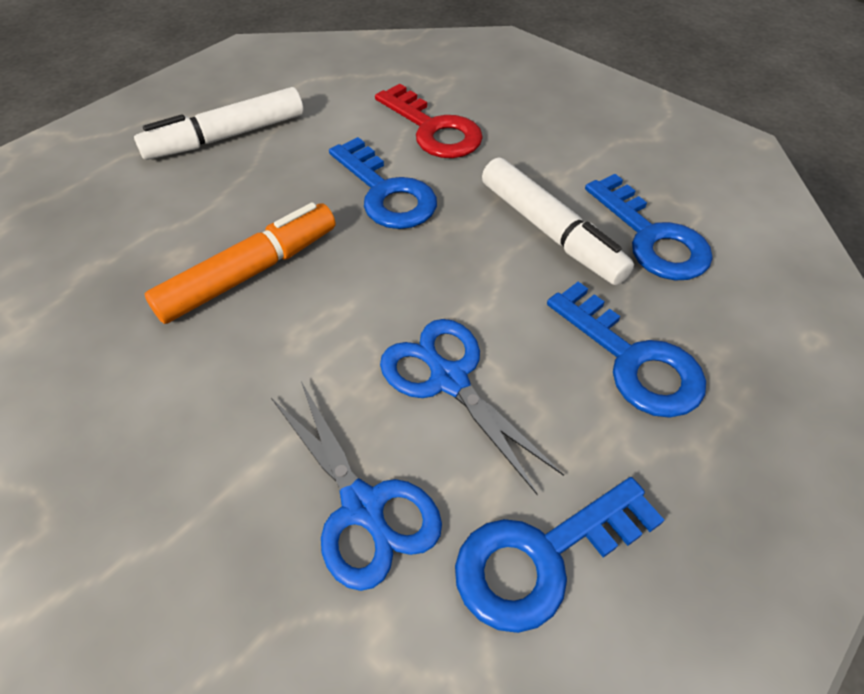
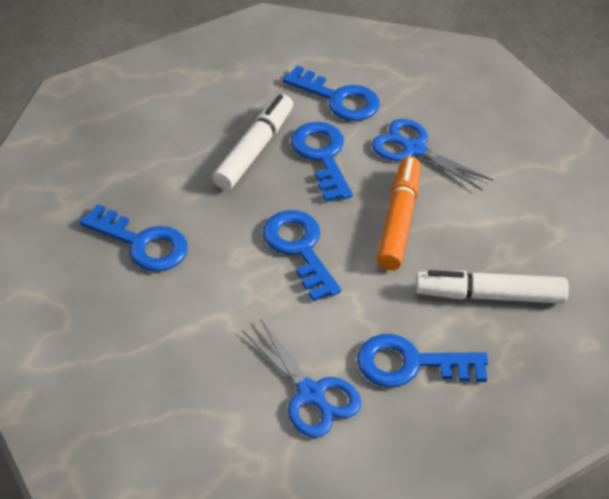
blue key: 4 -> 5
red key: 1 -> 0

